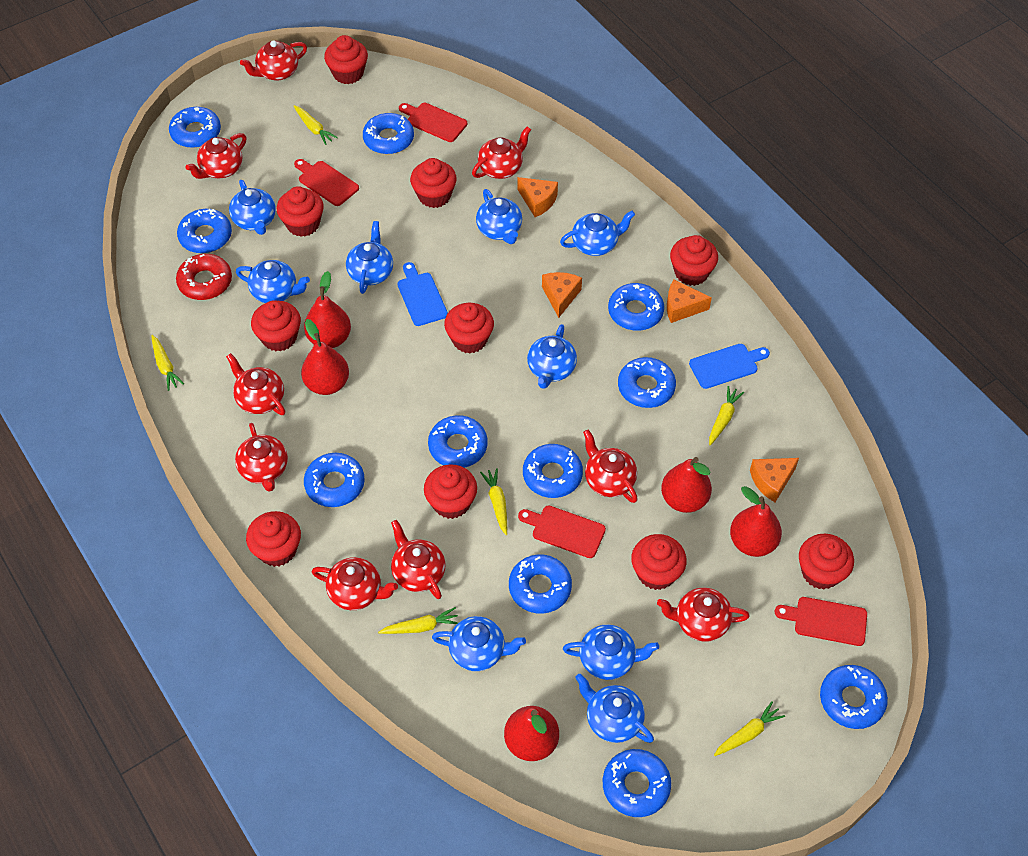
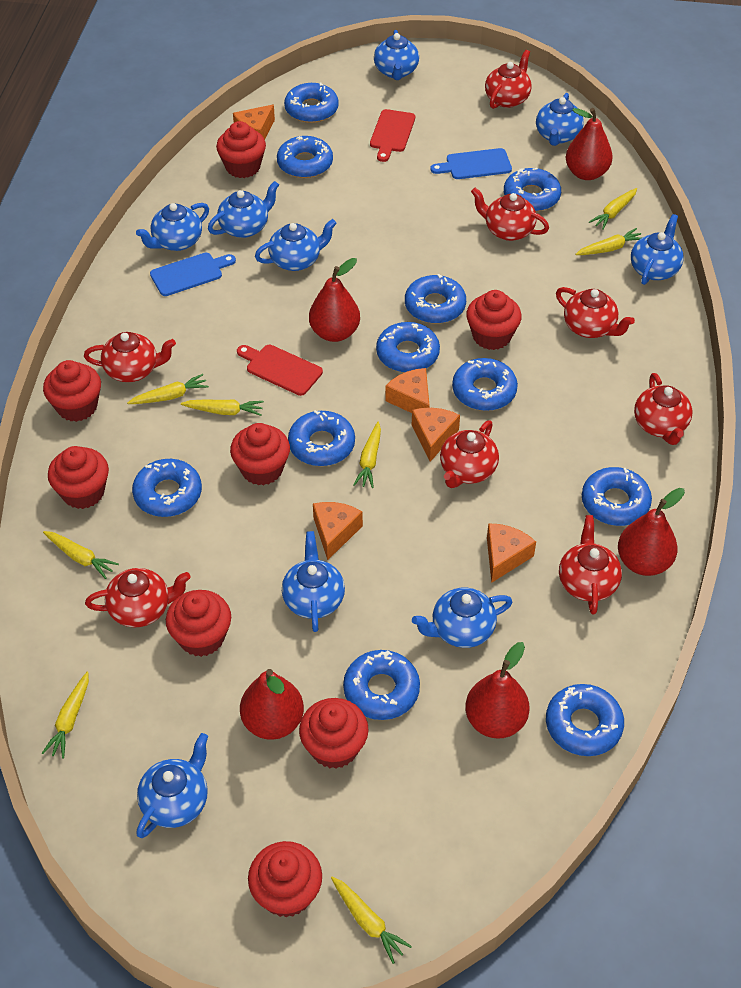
orange cheese: 4 -> 5
red cupcake: 10 -> 8
red cutting board: 4 -> 2
red donut: 1 -> 0
red teapot: 9 -> 8
yellow carrot: 6 -> 8

